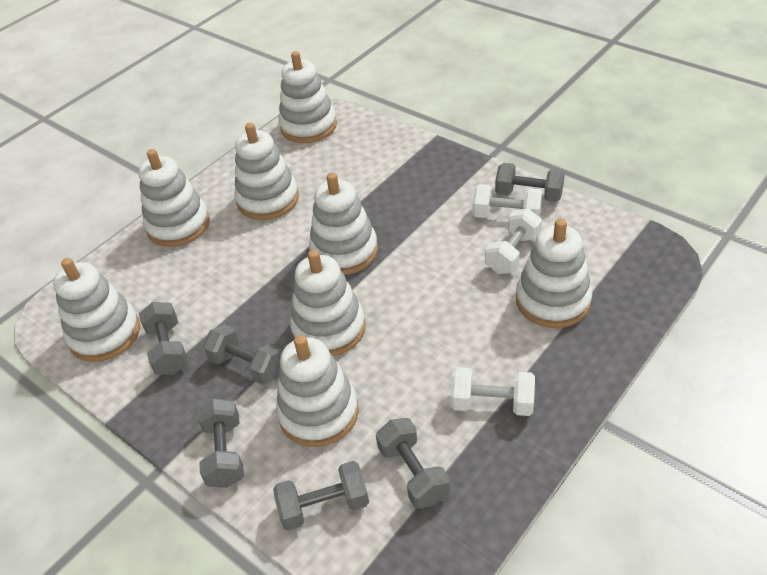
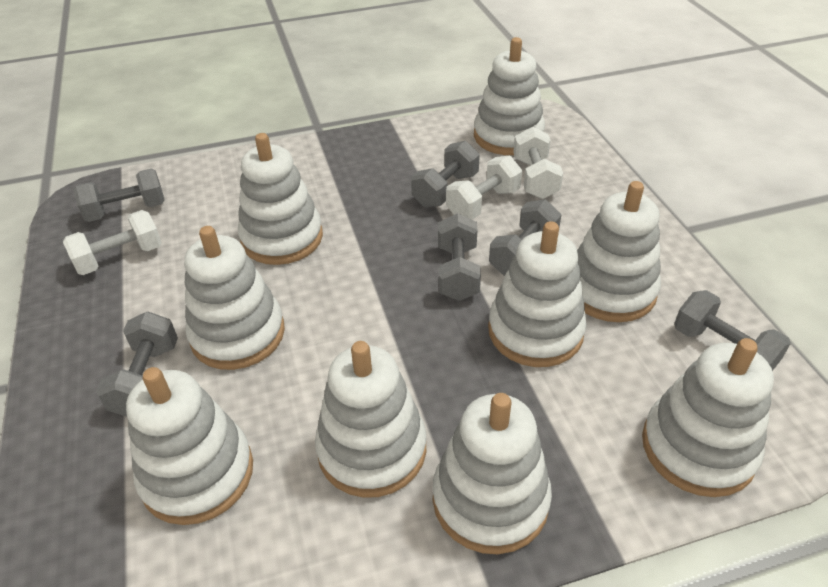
white stacking toy: 8 -> 9

